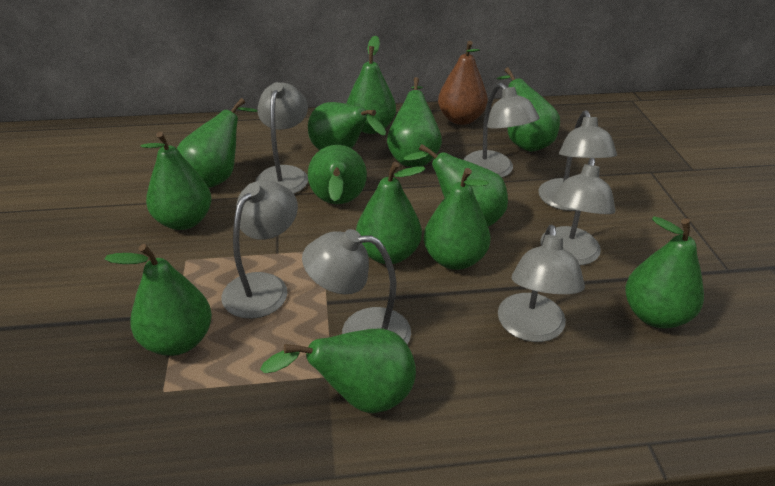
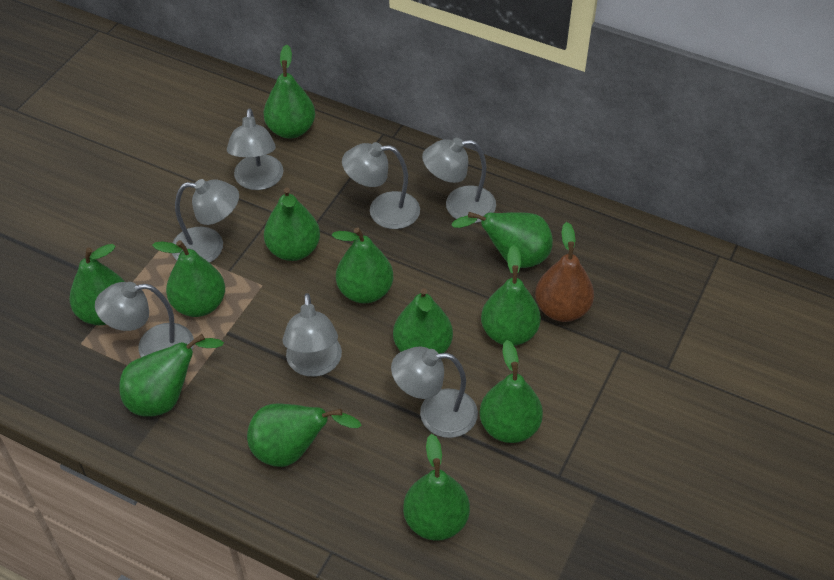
green pear: 13 -> 12

